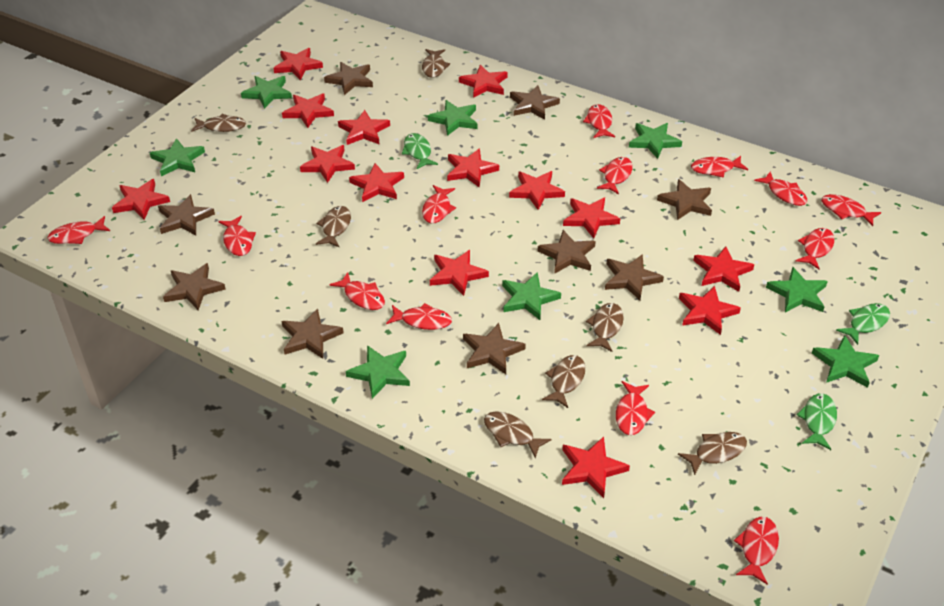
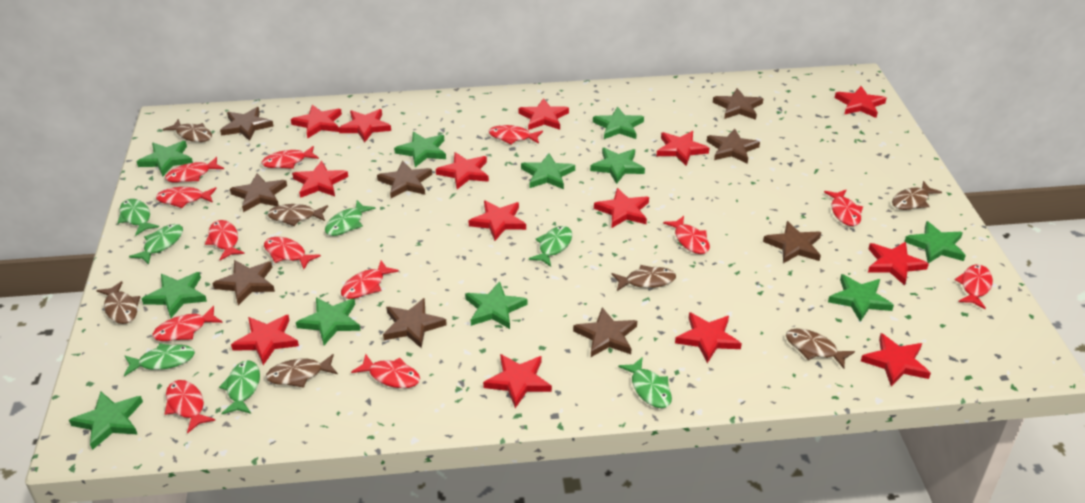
green fish: 3 -> 7
green star: 8 -> 11

